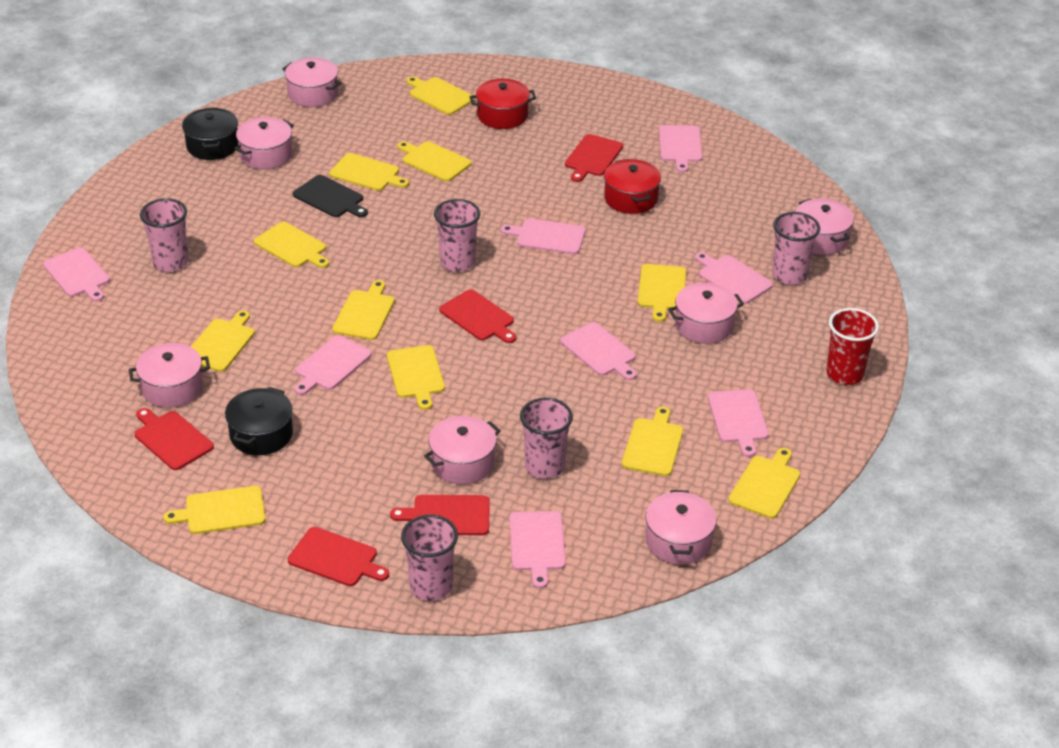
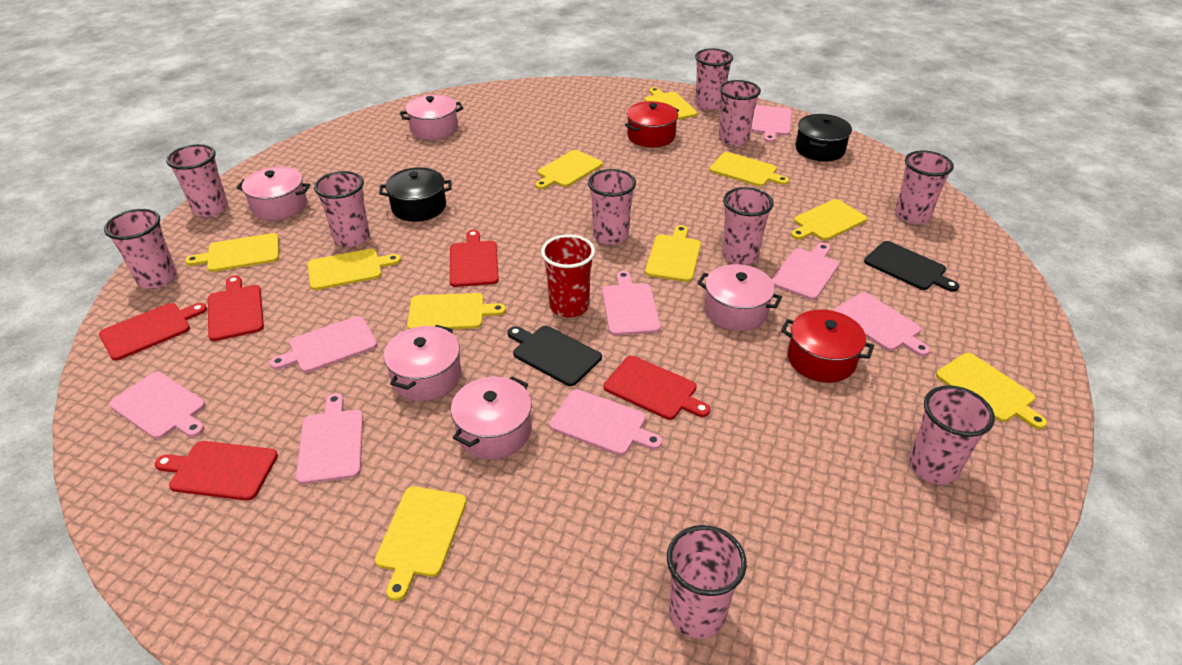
black cutting board: 1 -> 2
pink cup: 5 -> 10
pink pot: 7 -> 5
yellow cutting board: 11 -> 10

